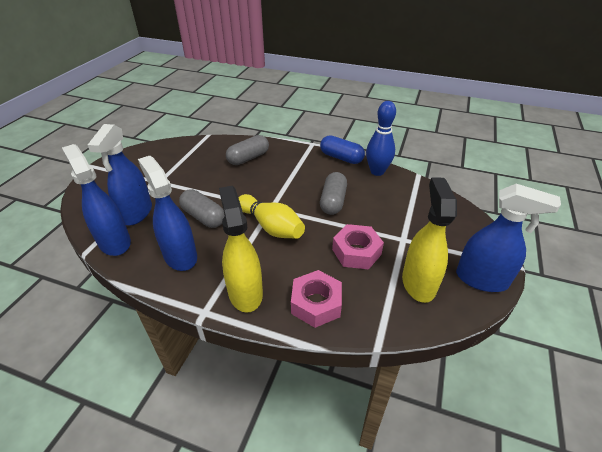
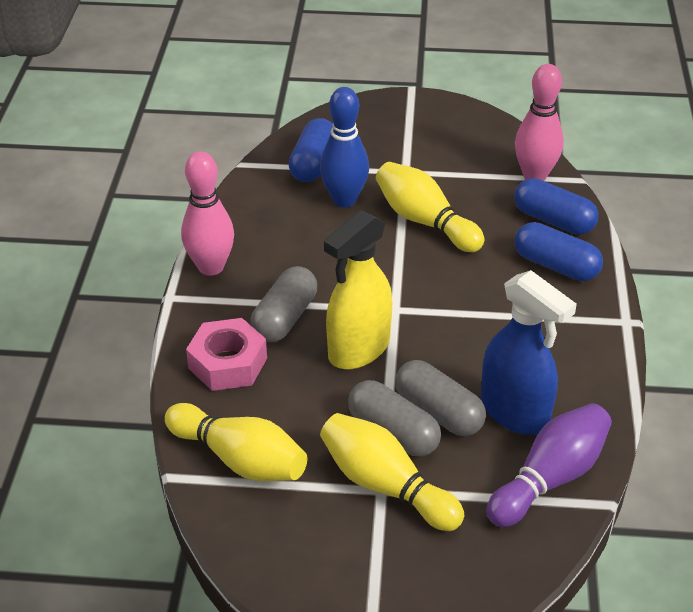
blue capsule: 1 -> 3
blue spray bottle: 4 -> 1
pink bowling pin: 0 -> 2
pink nut: 2 -> 1
purple bowling pin: 0 -> 1
yellow bowling pin: 1 -> 3
yellow spray bottle: 2 -> 1

